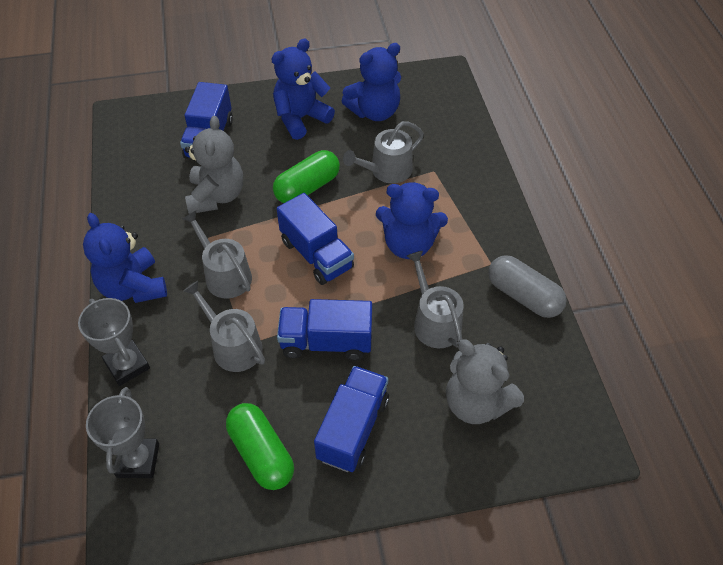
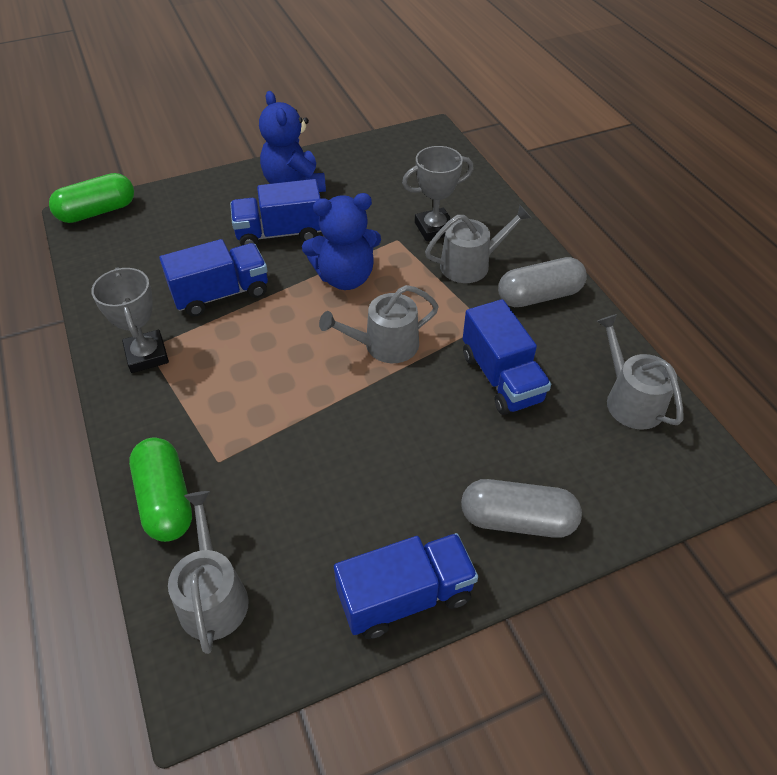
blue teddy bear: 4 -> 2
grey capsule: 1 -> 2
grey teddy bear: 2 -> 0

